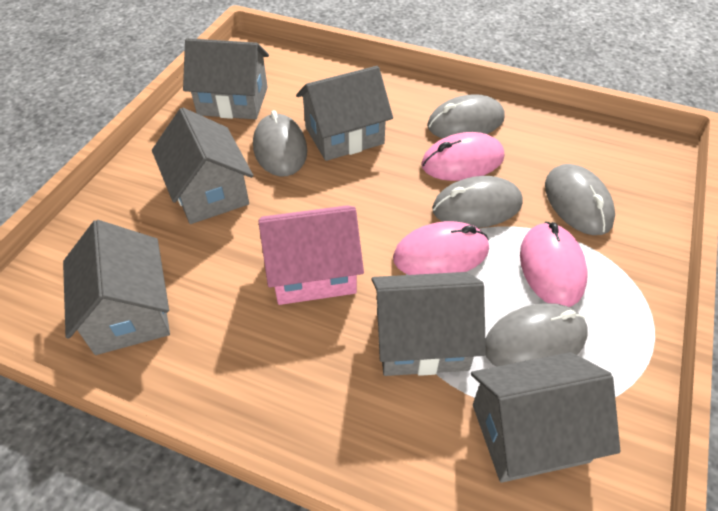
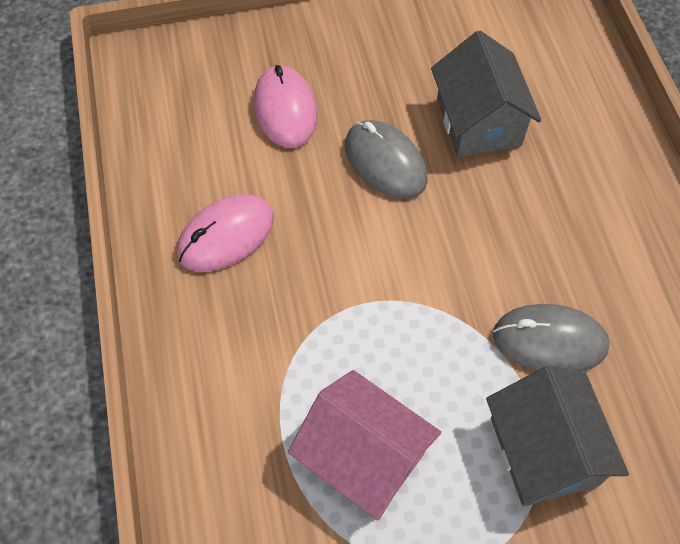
grey house: 6 -> 2
grey mouse: 5 -> 2
pink mouse: 3 -> 2

